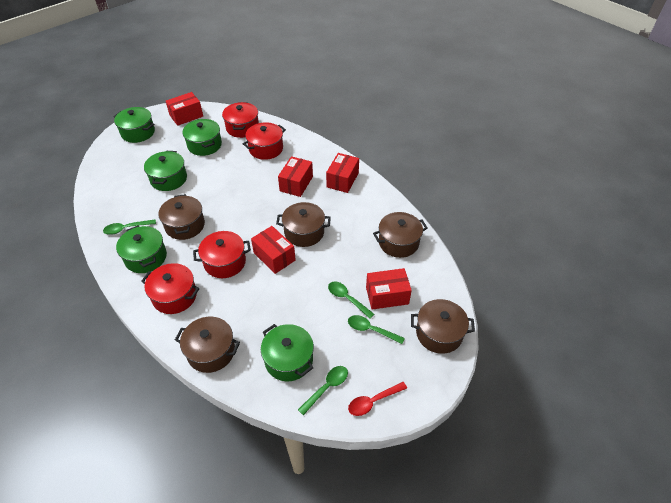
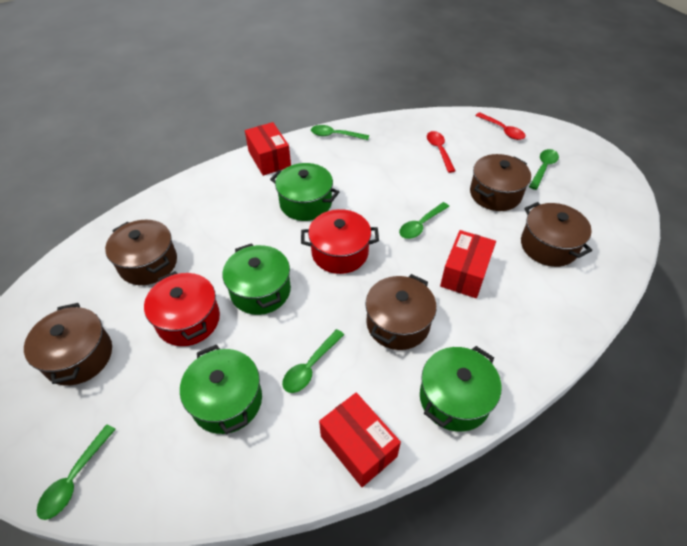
green pot: 5 -> 4
green spoon: 4 -> 5
red box: 5 -> 3
red pot: 4 -> 2
red spoon: 1 -> 2

